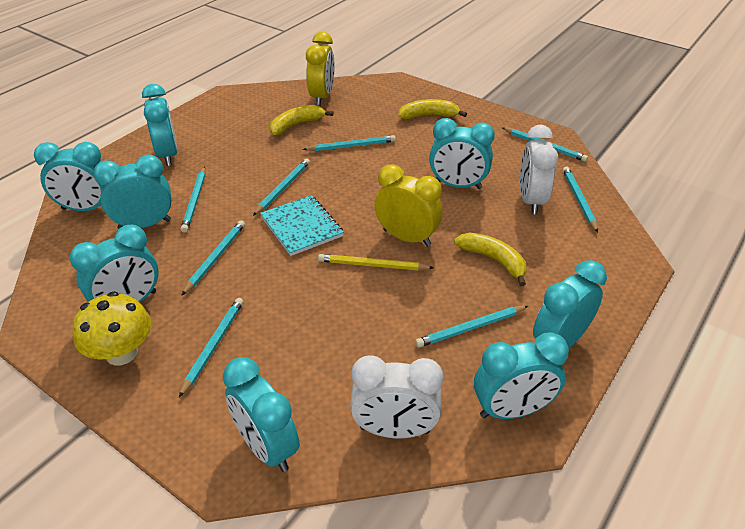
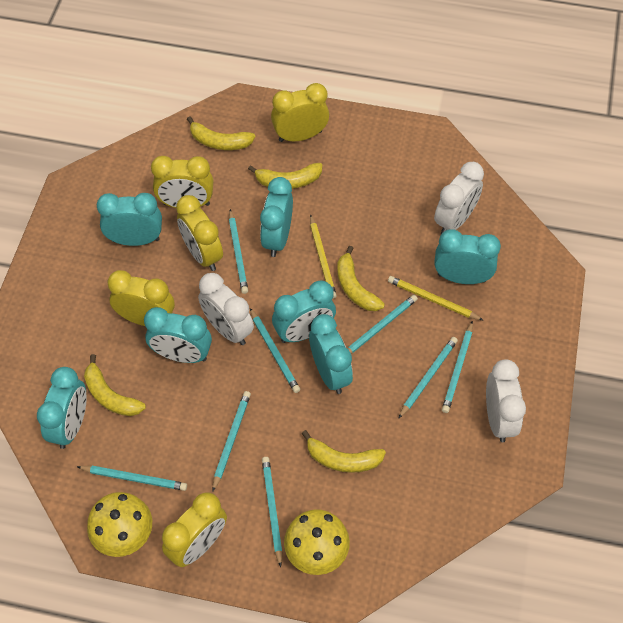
turquoise clock: 8 -> 7
turquoise notebook: 1 -> 0
white clock: 2 -> 3
yellow banana: 3 -> 5
yellow clock: 2 -> 5
yellow mushroom: 1 -> 2
yellow pencil: 1 -> 2

